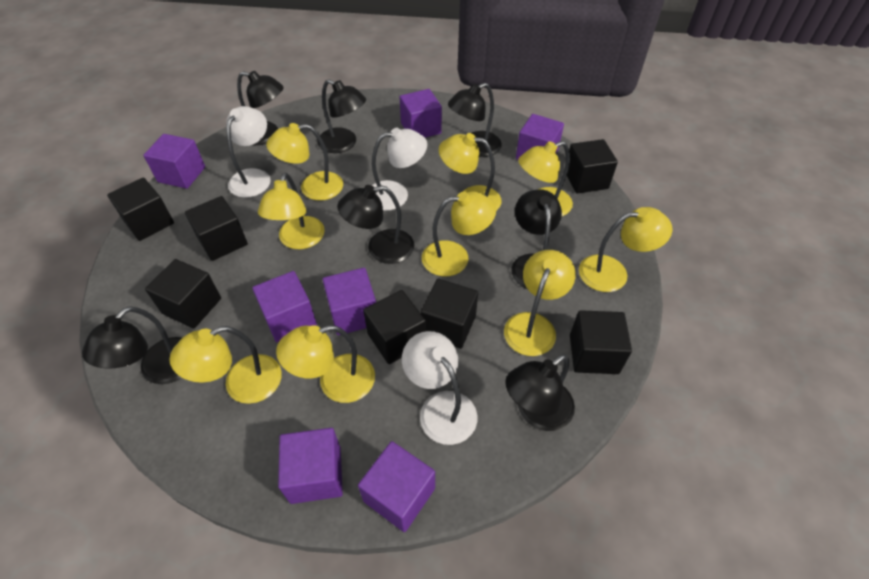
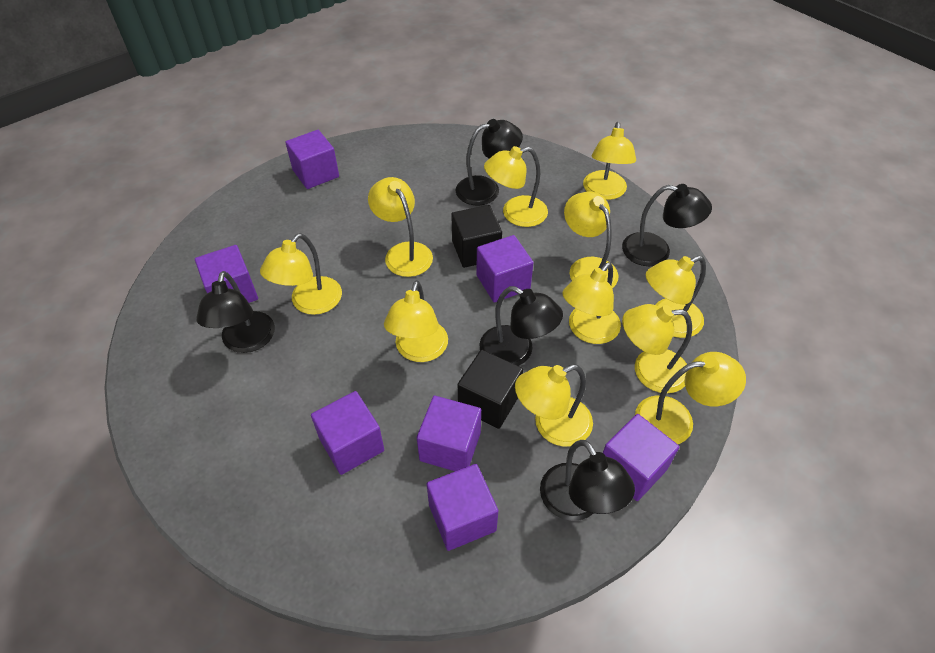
black cube: 7 -> 2
black lamp: 7 -> 5
white lamp: 3 -> 0
yellow lamp: 9 -> 11

